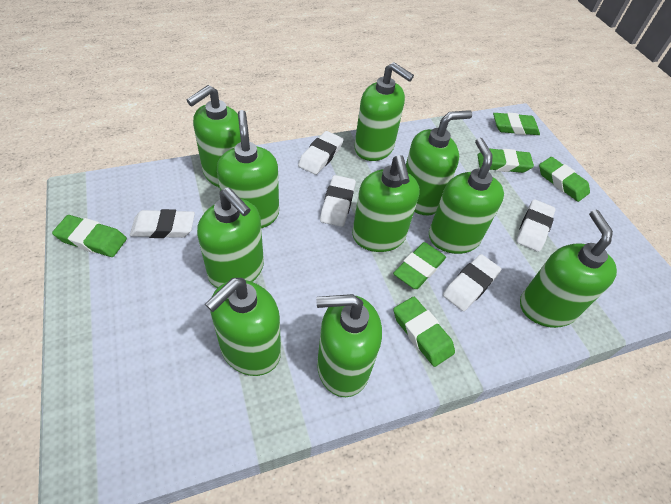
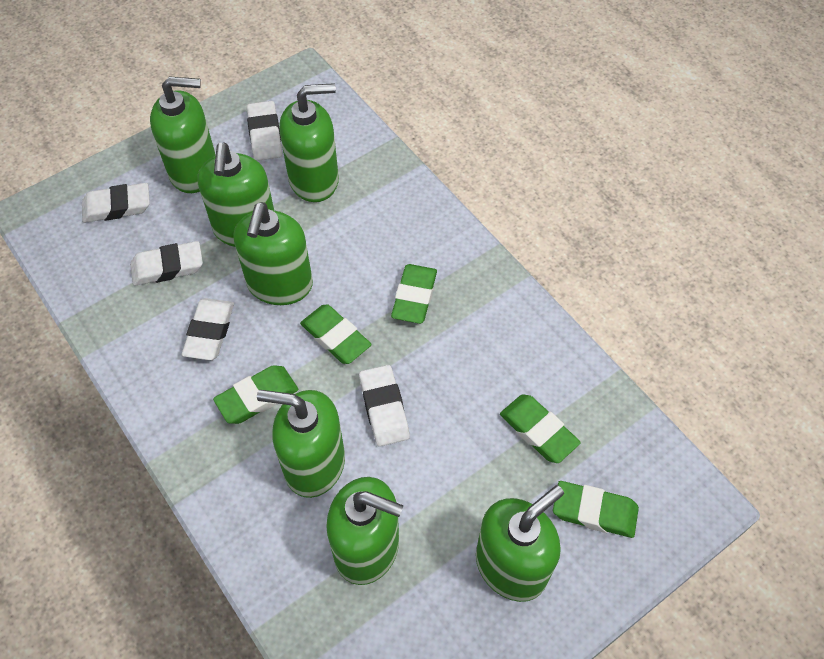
green eraser: 6 -> 5
green soap dispenser: 10 -> 7

